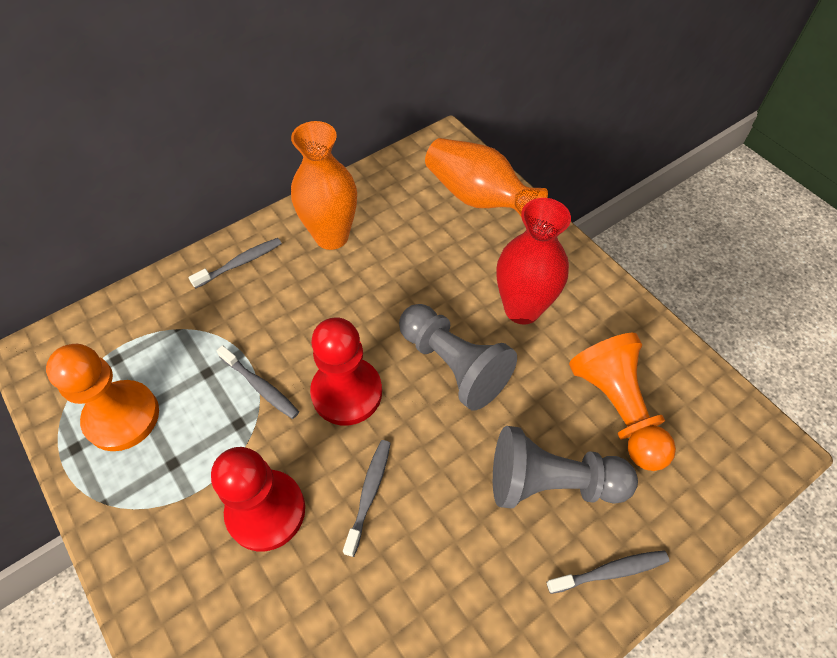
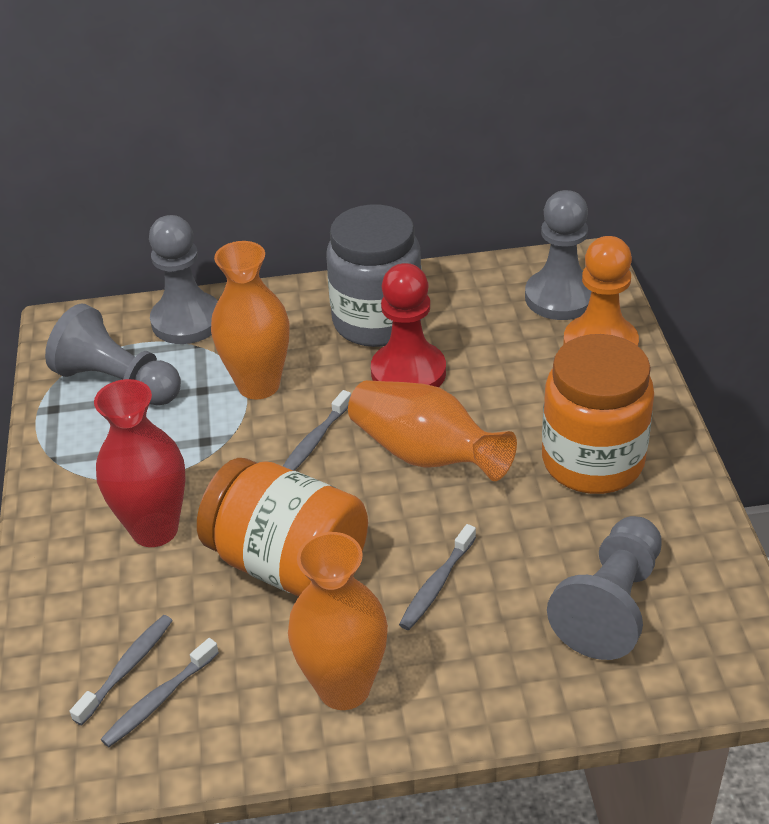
grey jar: 0 -> 1
grey pawn: 2 -> 4
orange jar: 0 -> 2
orange pawn: 2 -> 1
orange vase: 2 -> 3
red pawn: 2 -> 1

